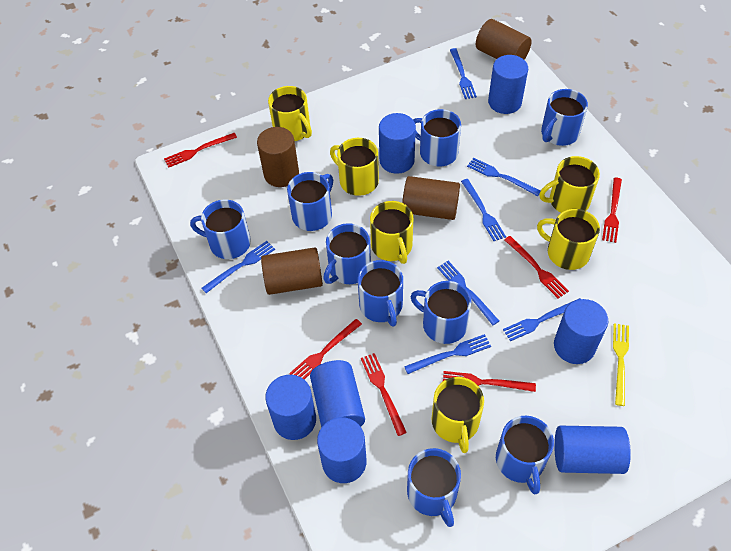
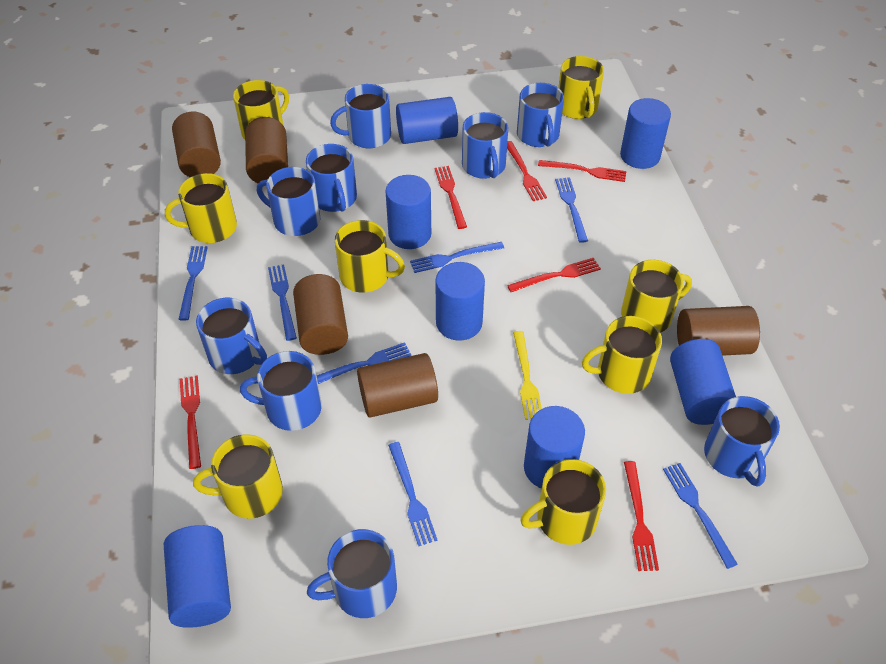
brown cylinder: 4 -> 5
yellow mug: 6 -> 8

